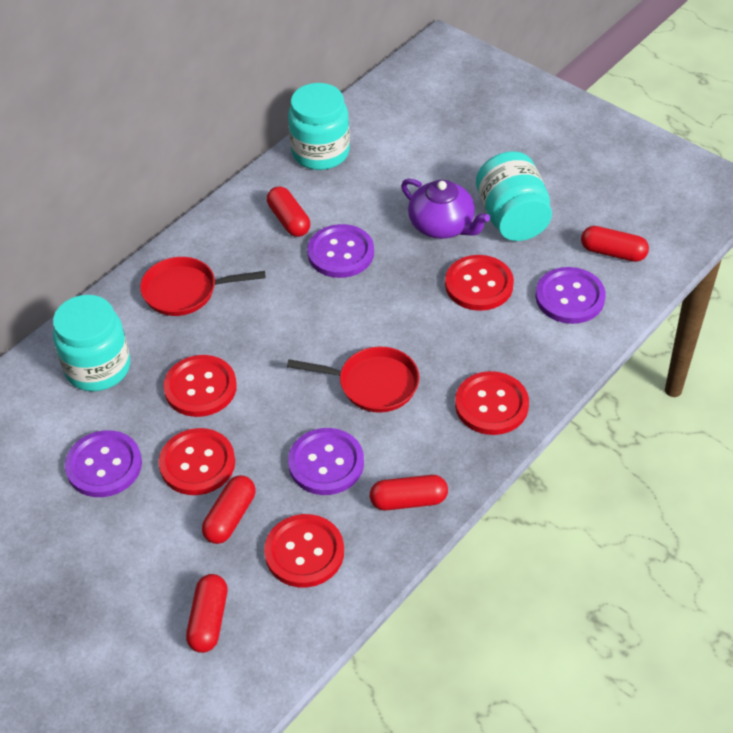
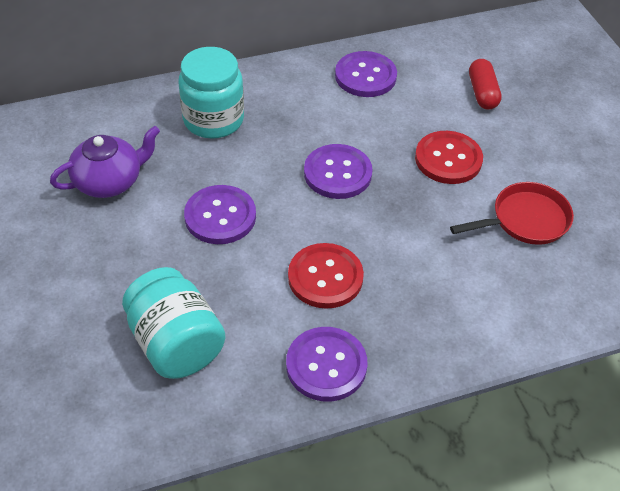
red button: 5 -> 2
red capsule: 5 -> 1
red pan: 2 -> 1
turquoise jar: 3 -> 2

